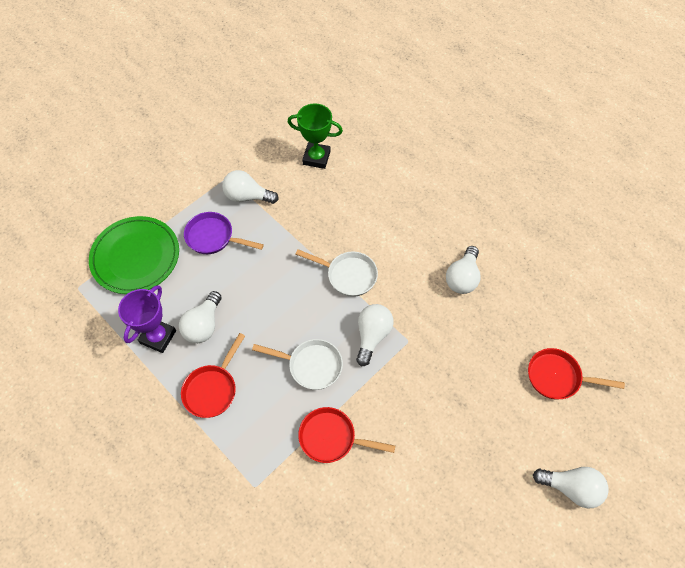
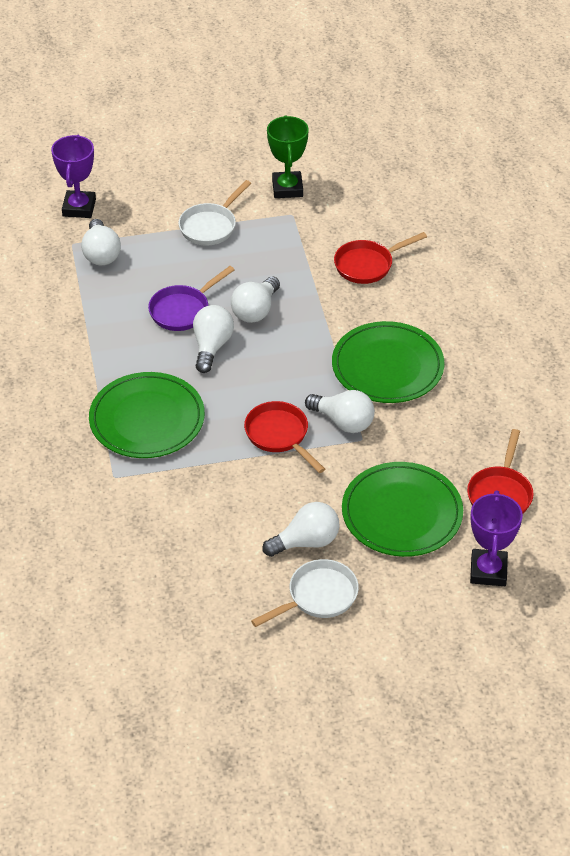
green plate: 1 -> 3
purple trophy: 1 -> 2

